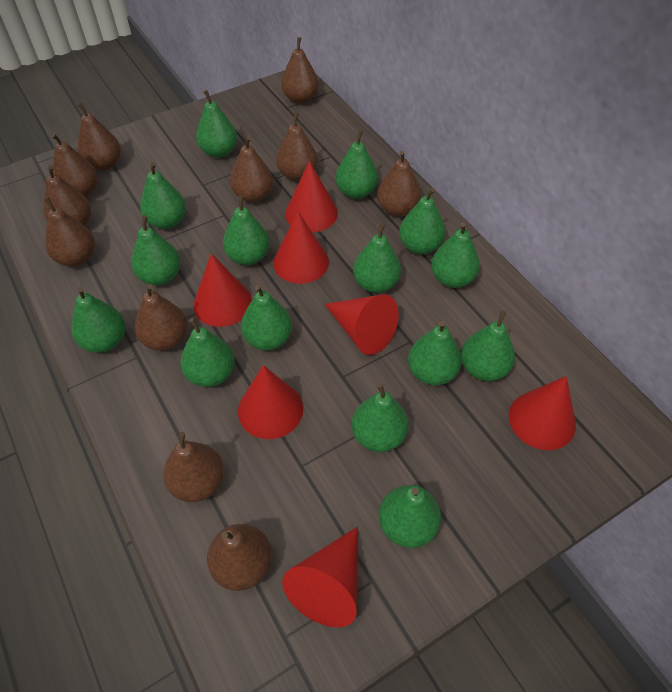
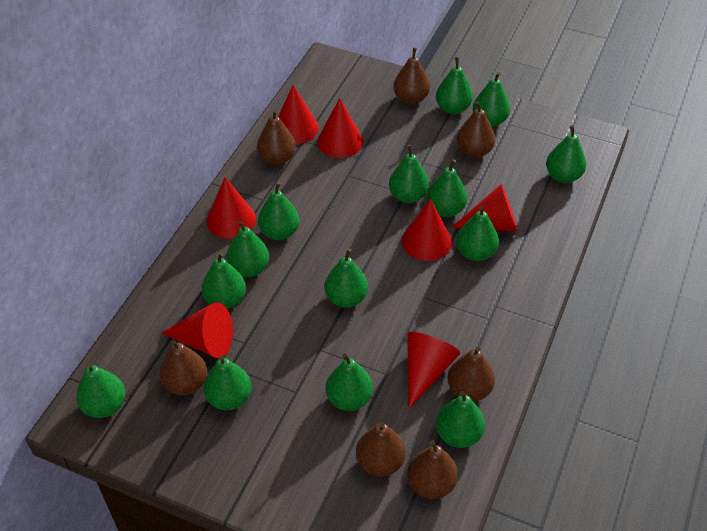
brown pear: 11 -> 7
green pear: 15 -> 14

